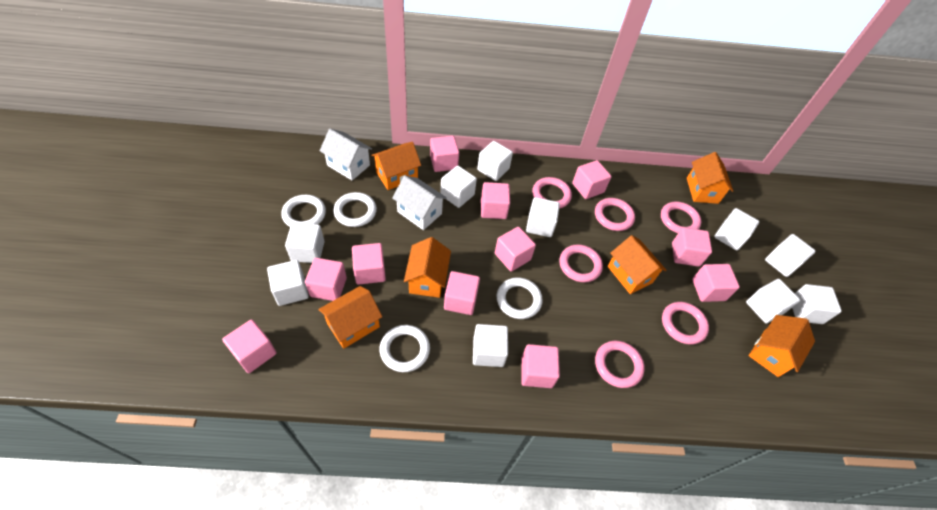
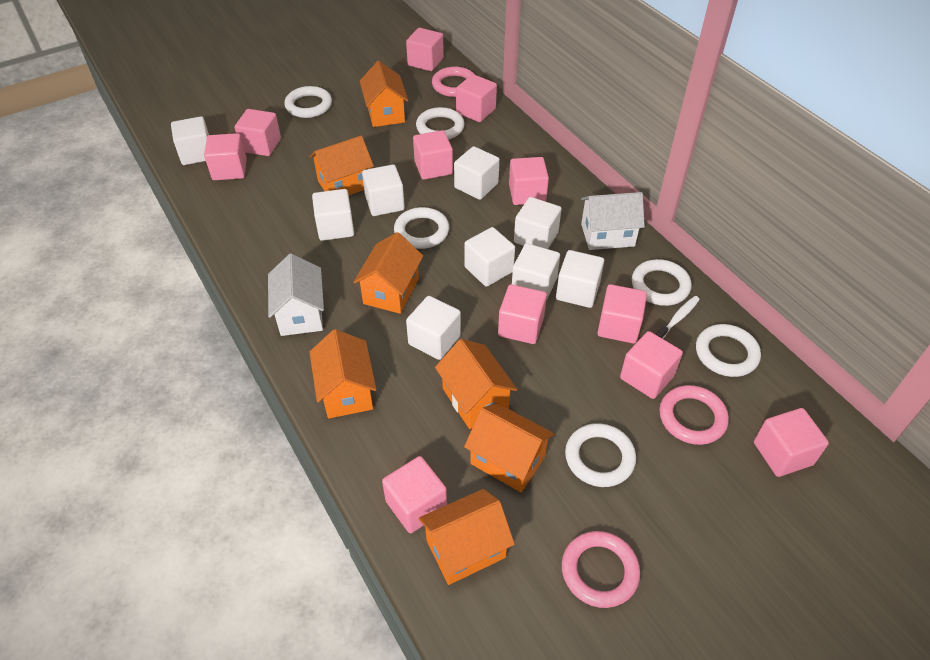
orange house: 6 -> 7
pink ring: 6 -> 3
white cube: 10 -> 9
white ring: 4 -> 6
white toothbrush: 0 -> 1

